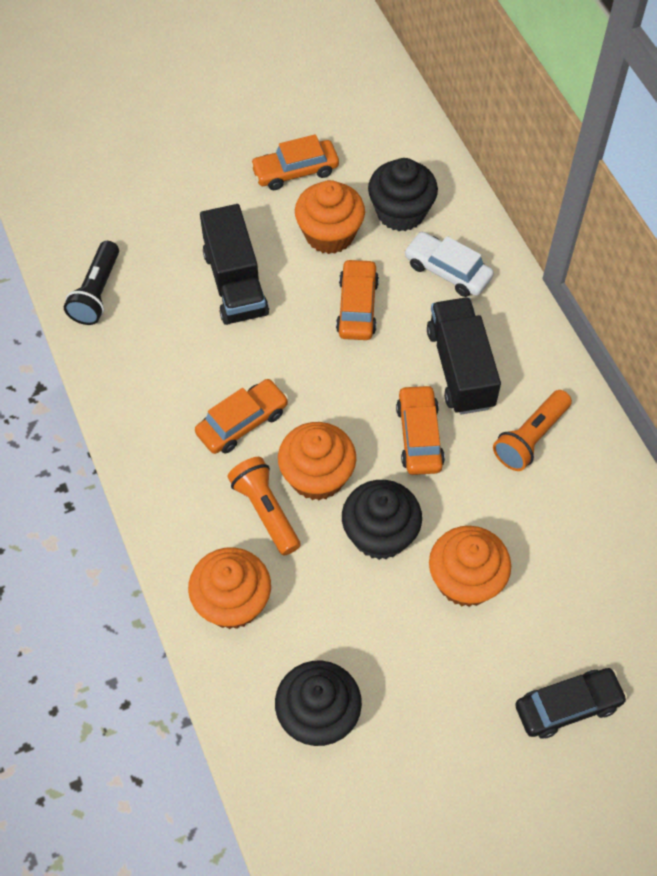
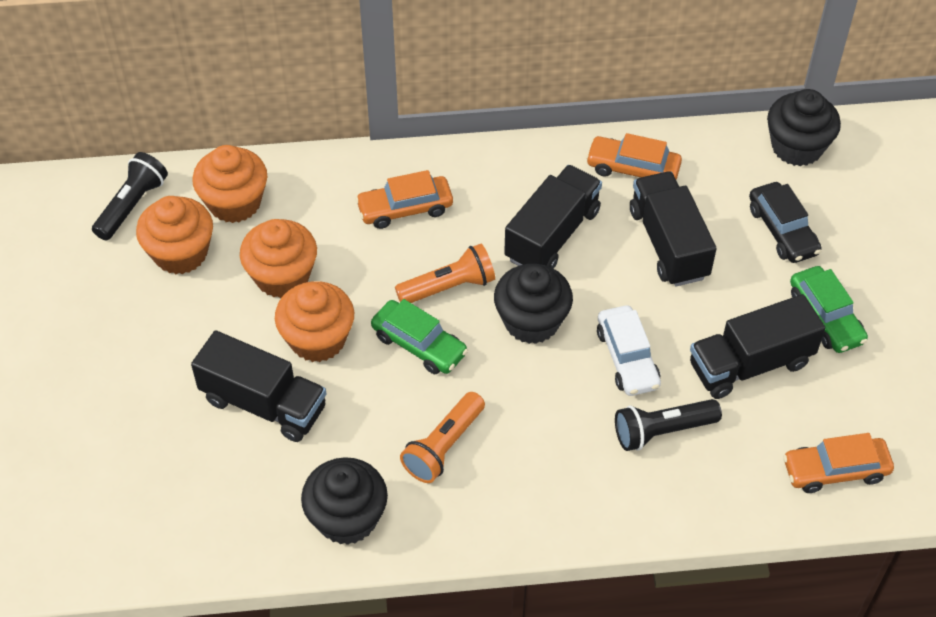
black flashlight: 1 -> 2
black truck: 2 -> 4
green car: 0 -> 2
orange car: 4 -> 3

